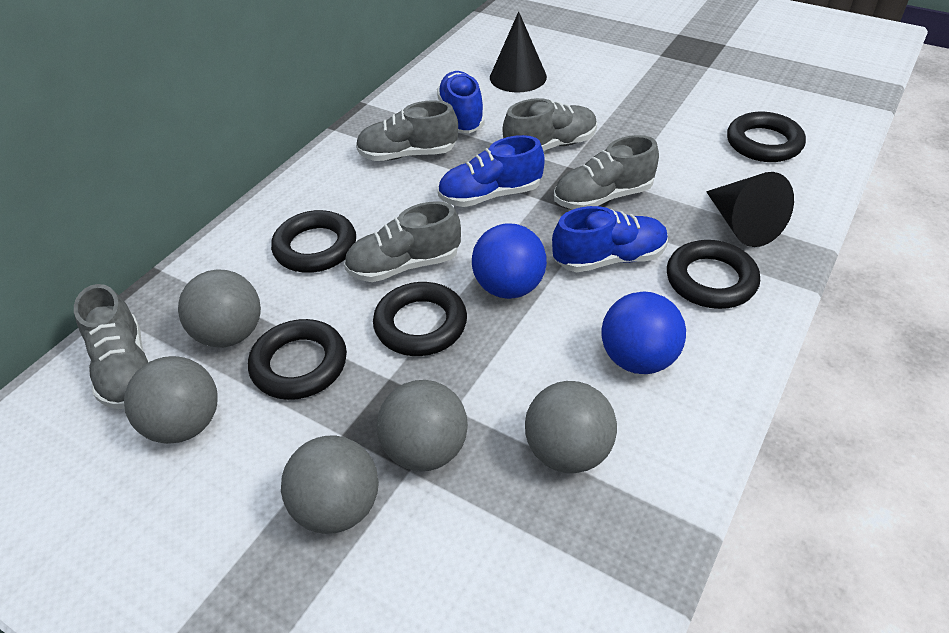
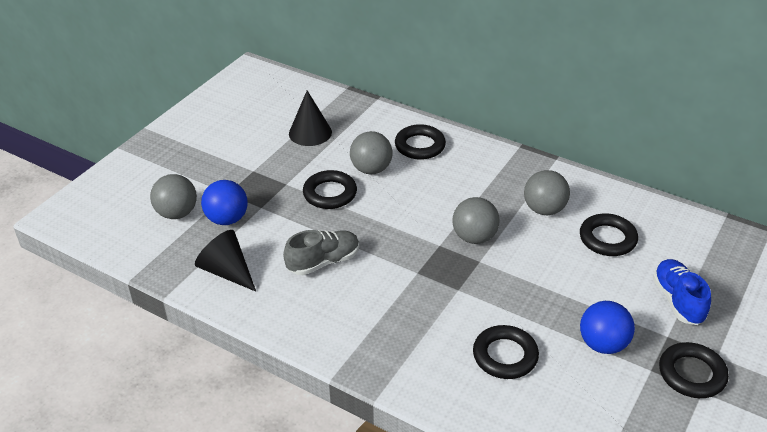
blue shoe: 3 -> 1
grey ball: 5 -> 4
grey shoe: 5 -> 1

